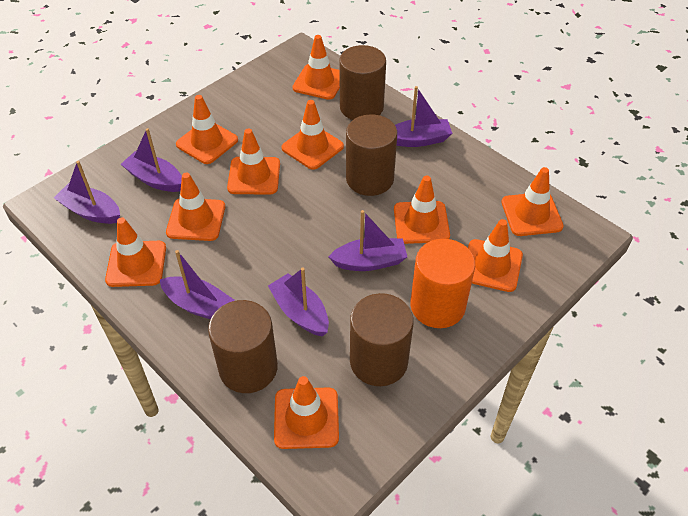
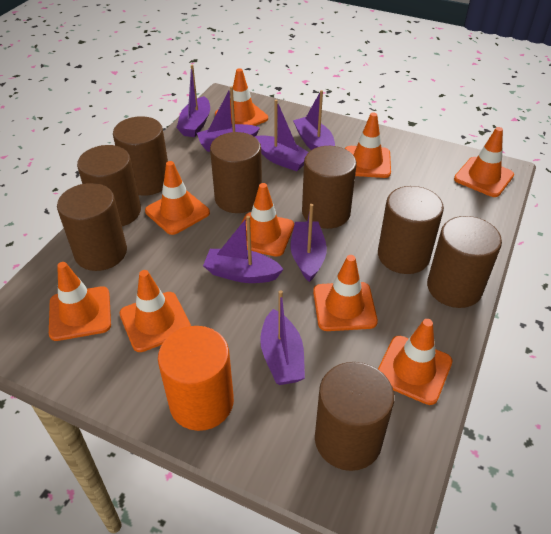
brown cylinder: 4 -> 8
orange traffic cone: 10 -> 9
purple boat: 6 -> 7

